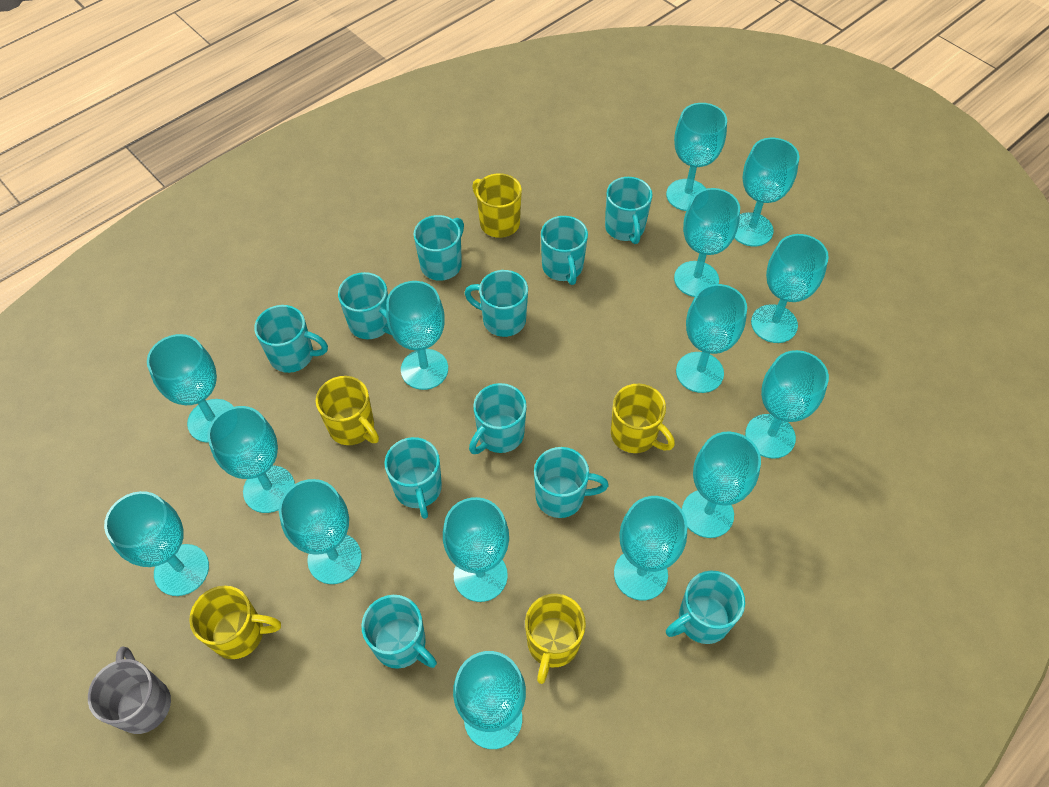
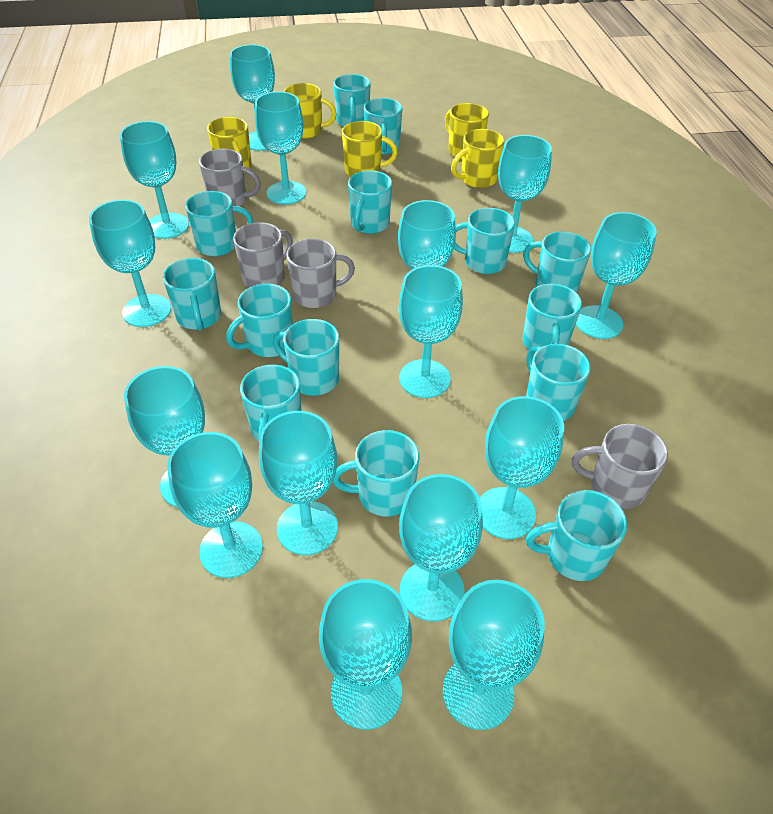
grey mug: 1 -> 4
turquoise mug: 11 -> 14

